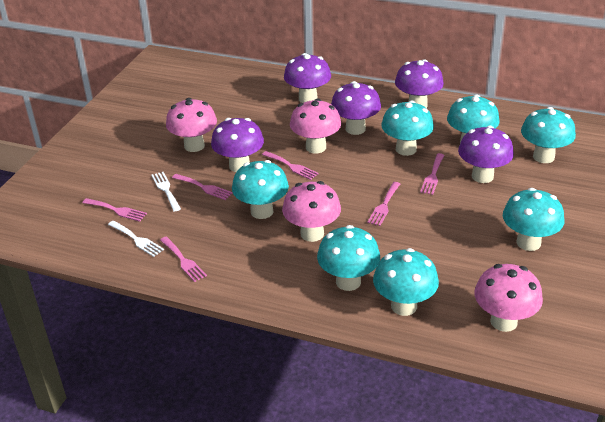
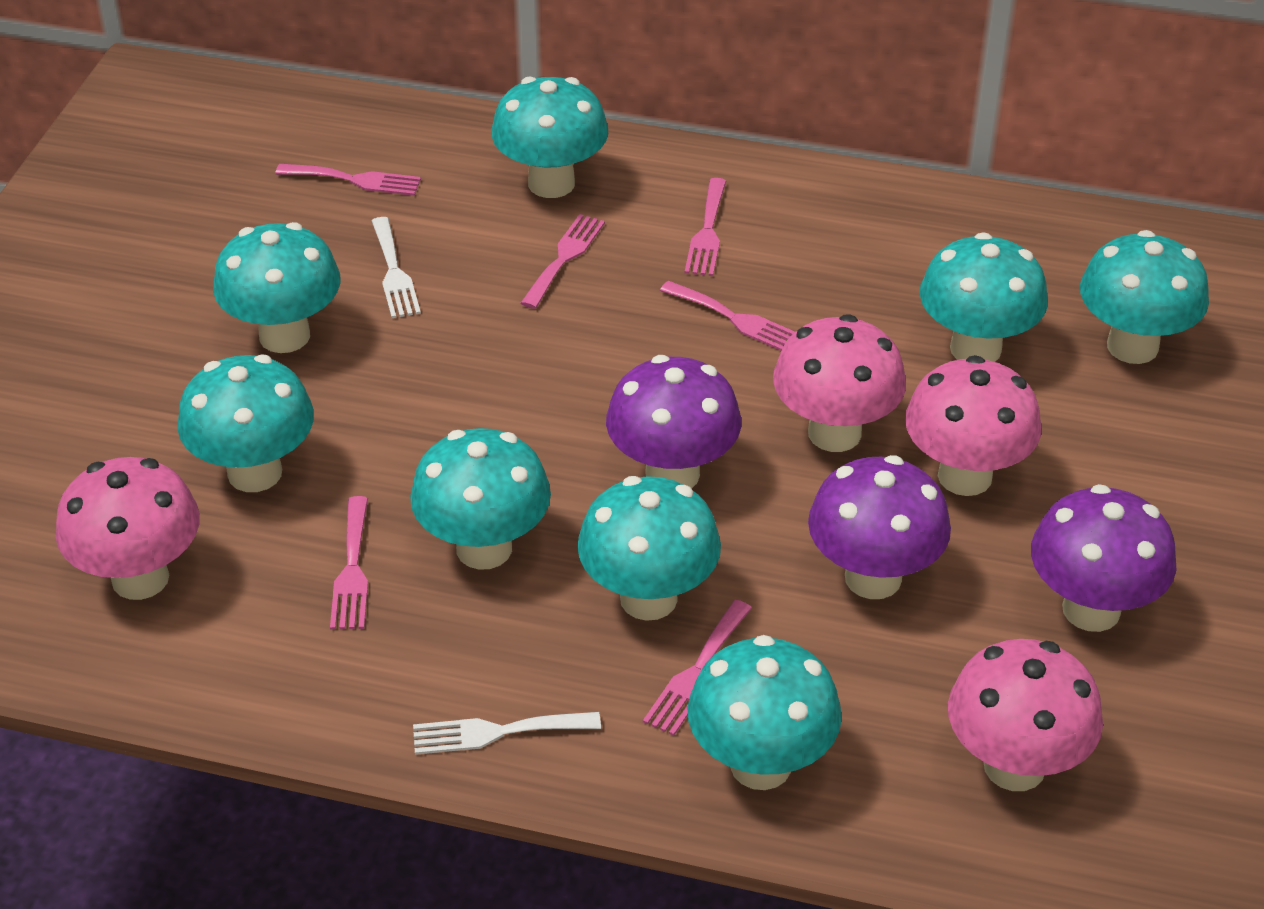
purple mushroom: 5 -> 3
turquoise mushroom: 7 -> 8

